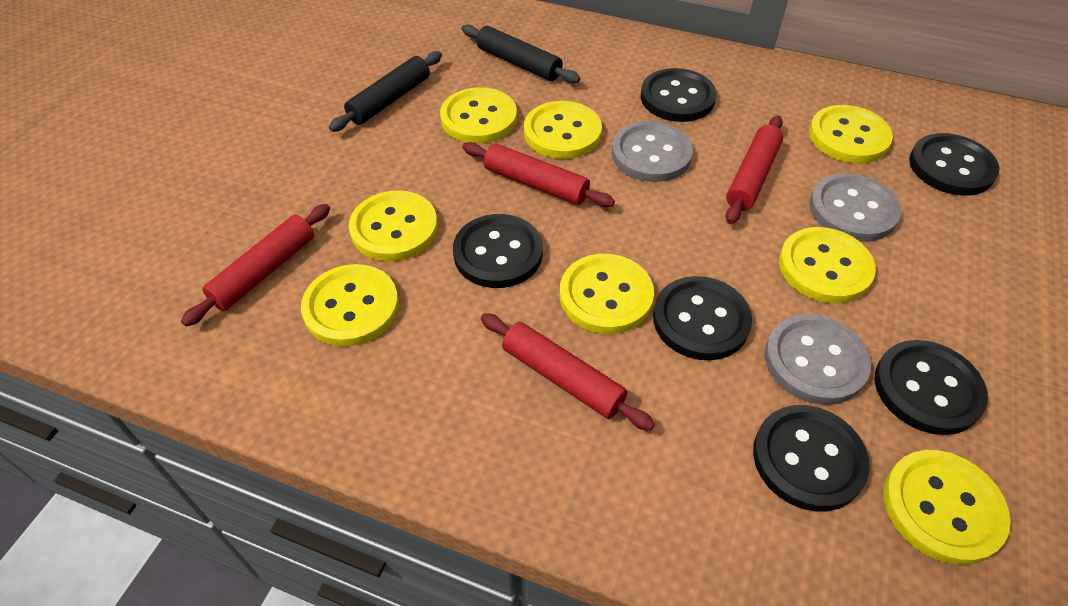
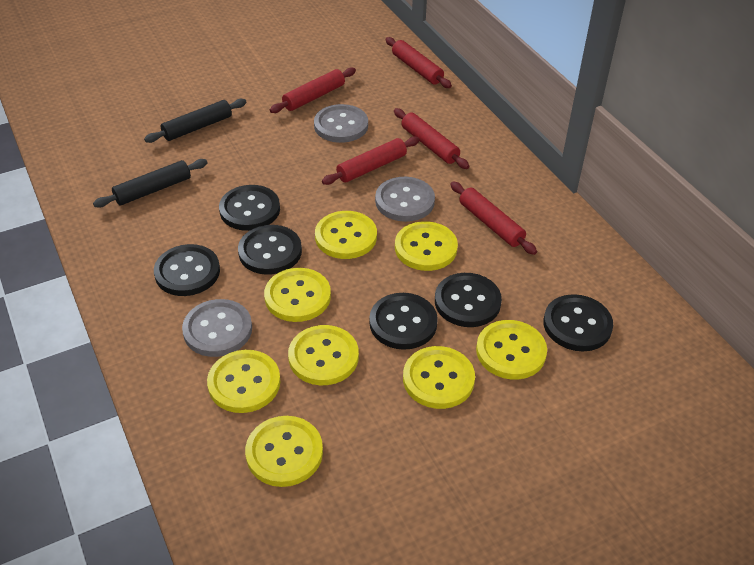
red rolling pin: 4 -> 5

